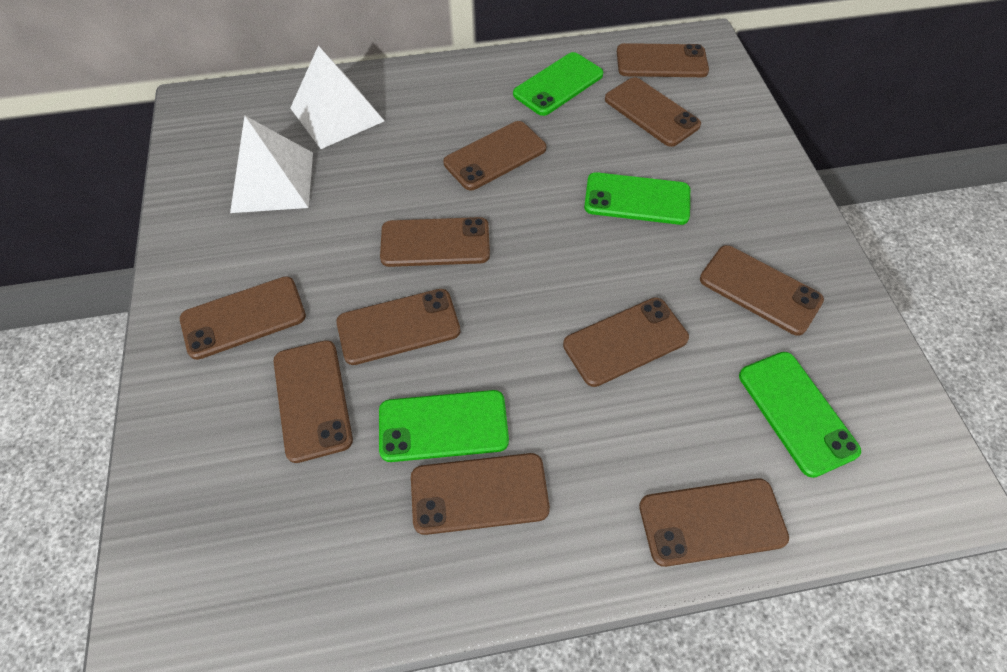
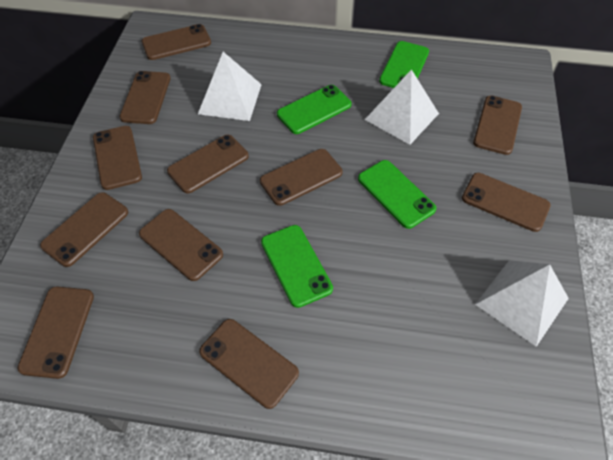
white pyramid: 2 -> 3

